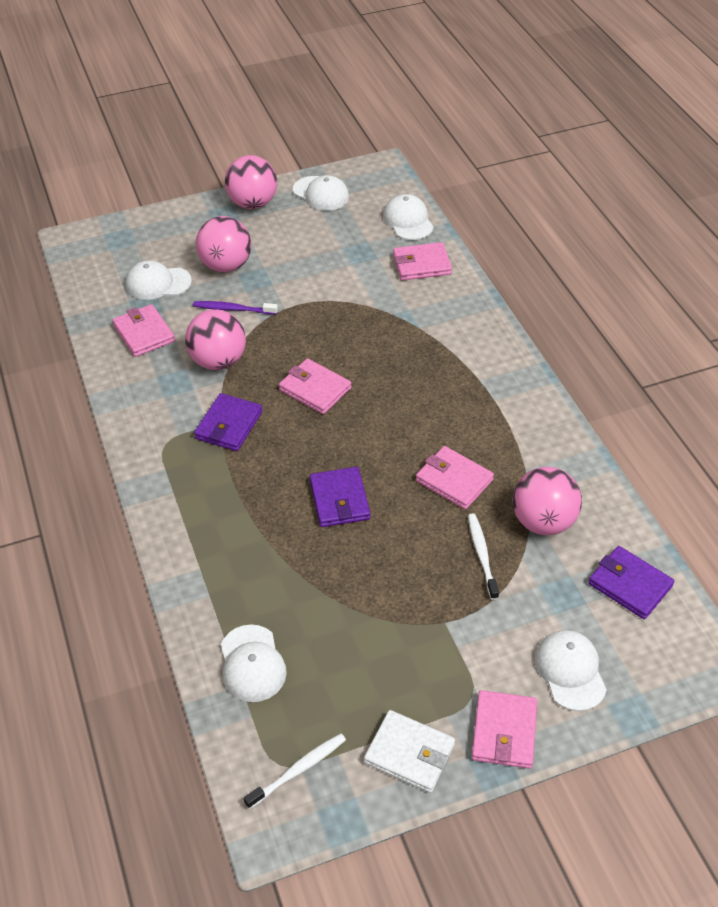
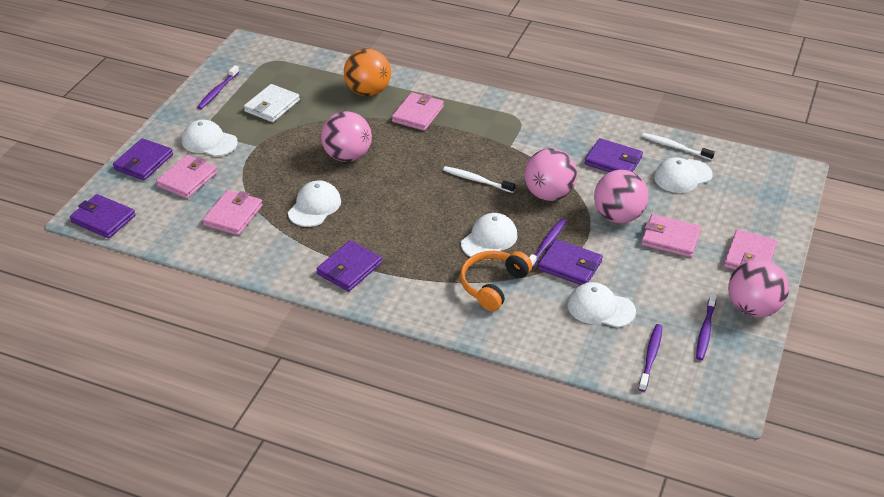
orange ball: 0 -> 1
orange headphones: 0 -> 1
purple toothbrush: 1 -> 4
purple wallet: 3 -> 5

